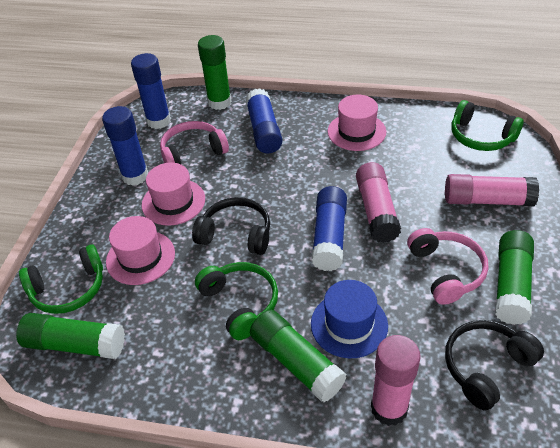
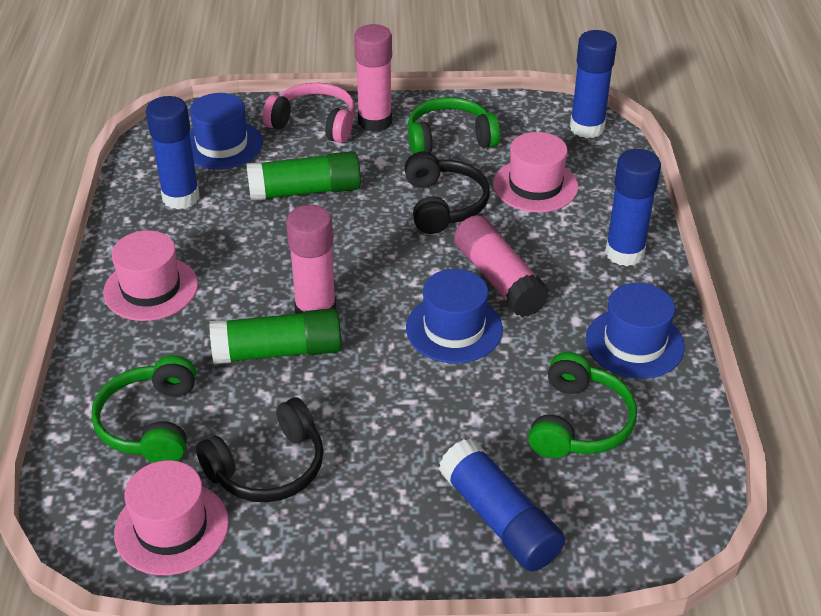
blue hat: 1 -> 3
green glue stick: 4 -> 2
pink headphones: 2 -> 1

